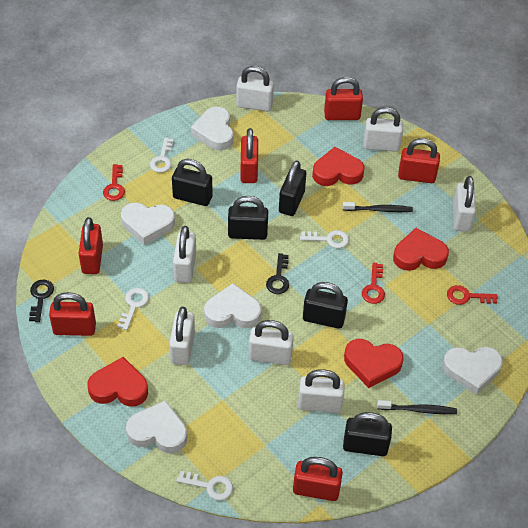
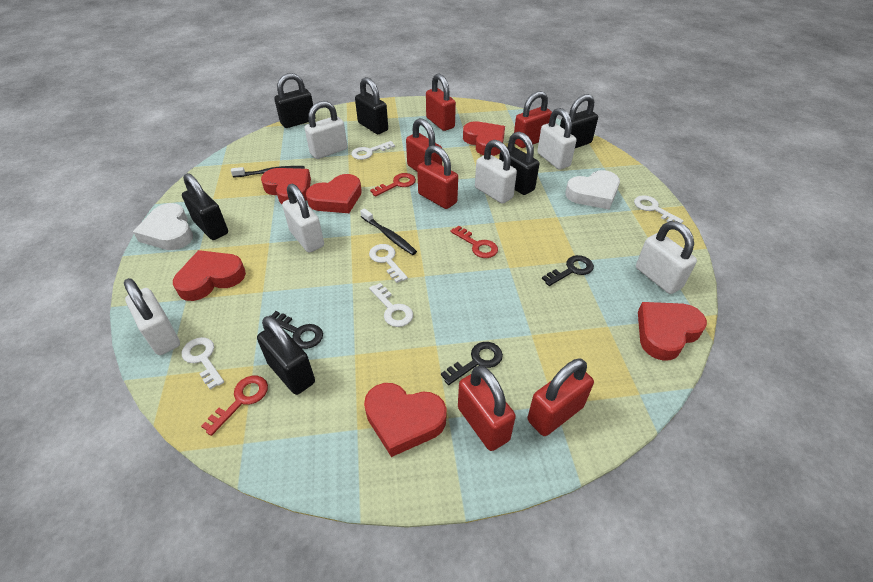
black key: 2 -> 3
black padlock: 5 -> 6
red heart: 4 -> 6
white heart: 5 -> 2
white key: 4 -> 5
white padlock: 7 -> 6

